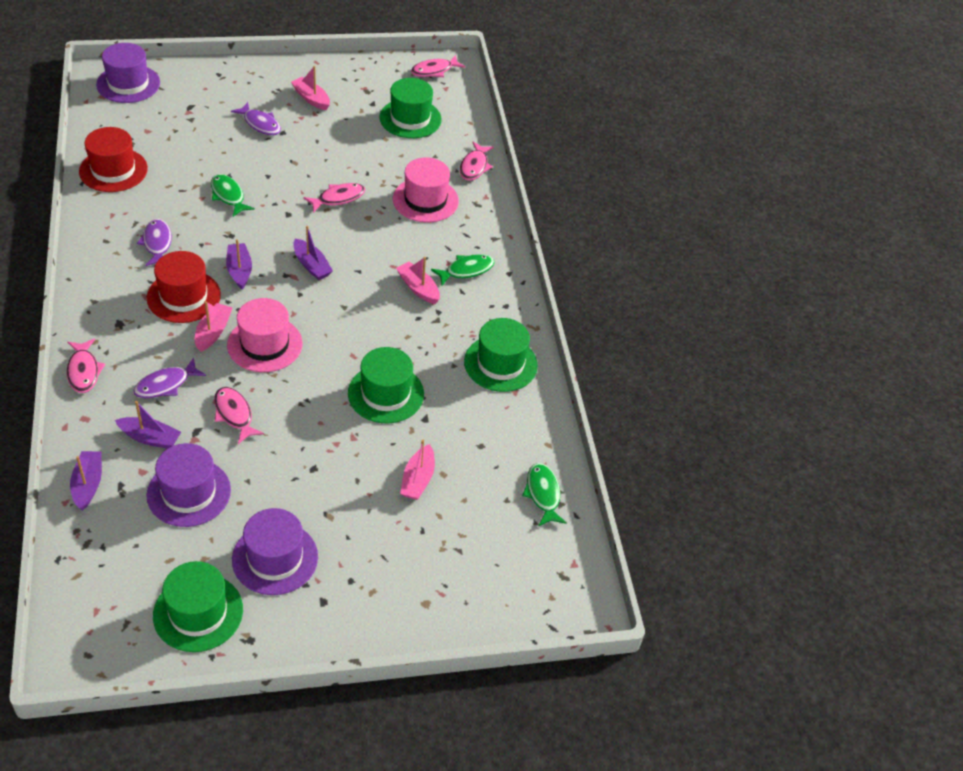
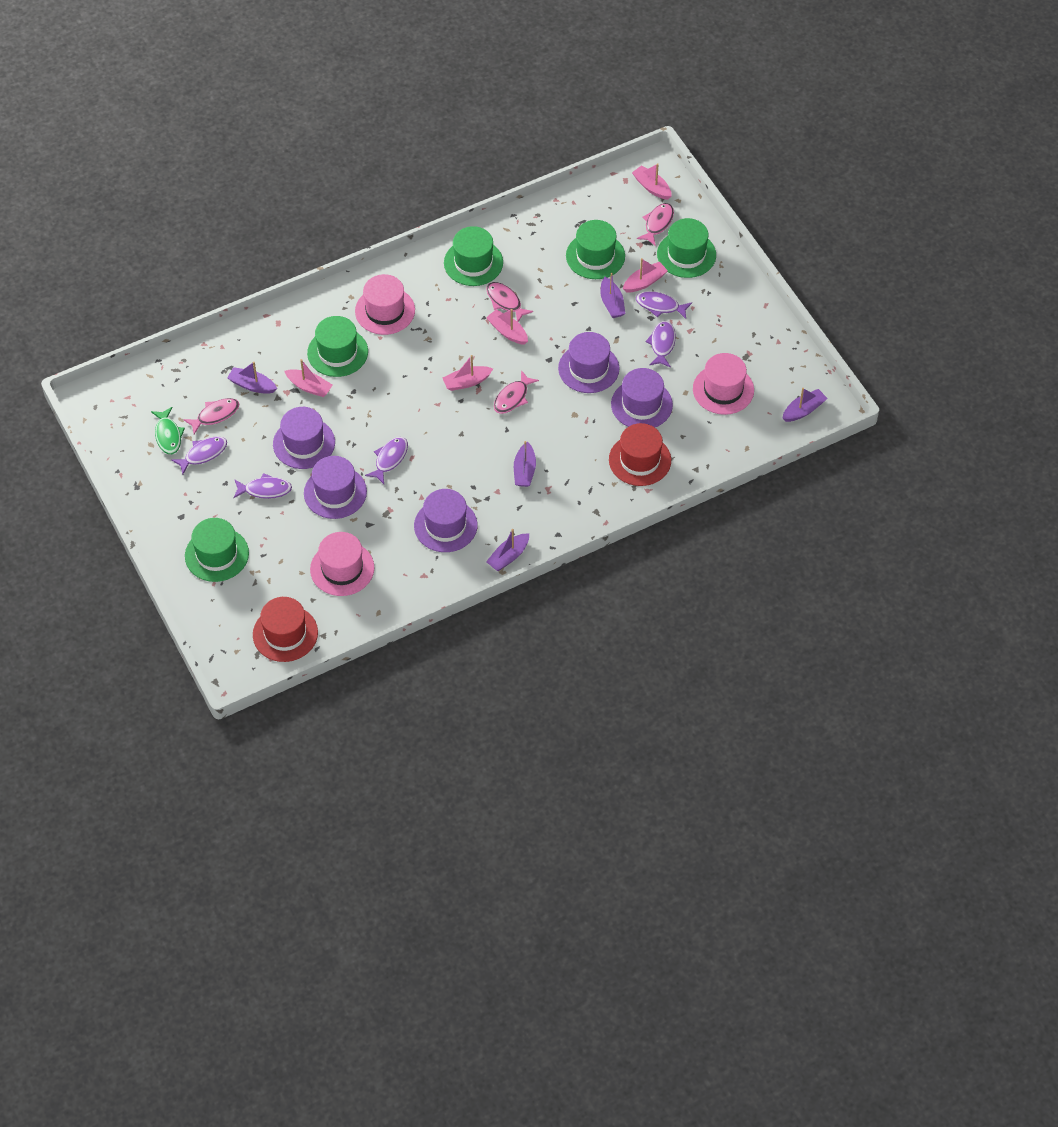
green fish: 3 -> 1
green hat: 4 -> 5
pink boat: 4 -> 5
pink fish: 5 -> 4
pink hat: 2 -> 3
purple boat: 4 -> 5
purple fish: 3 -> 5
purple hat: 3 -> 5

